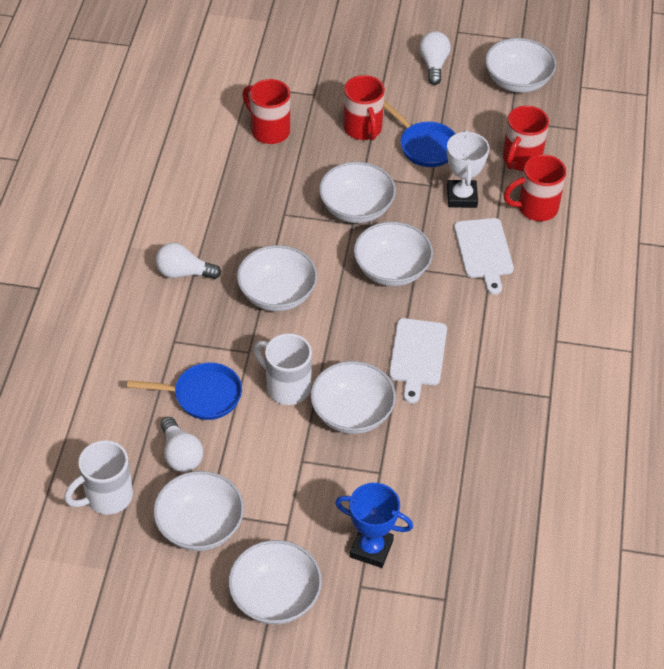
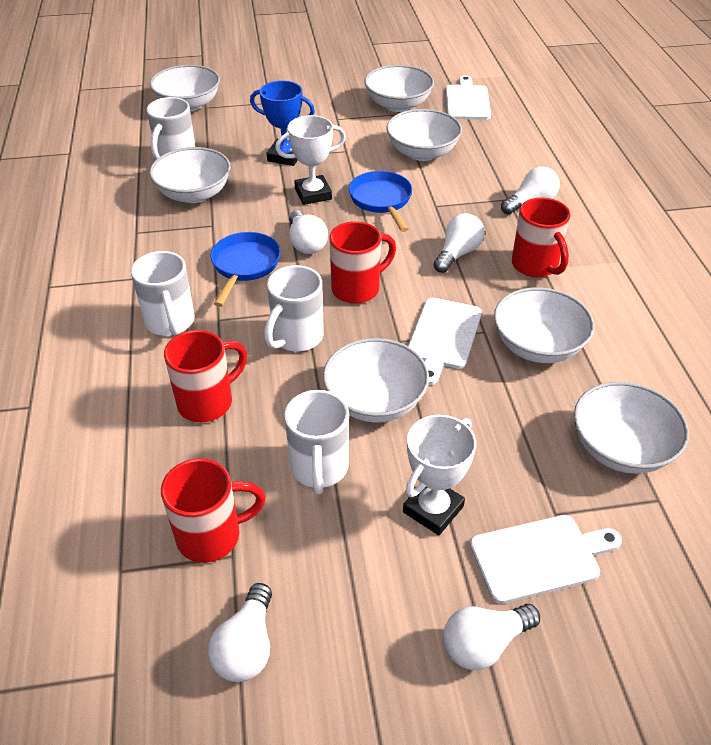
white cutting board: 2 -> 3
white light bulb: 3 -> 5
white mug: 2 -> 4
white trophy: 1 -> 2

